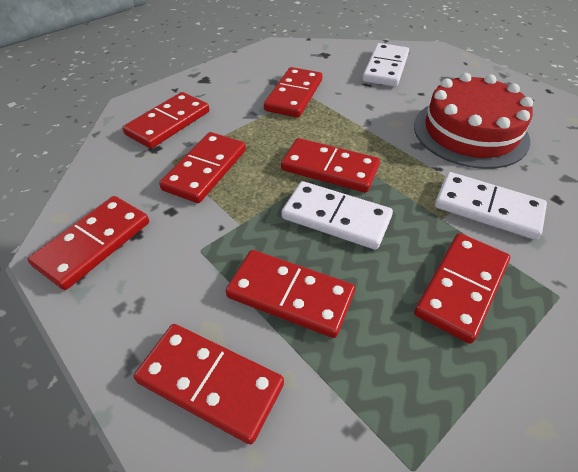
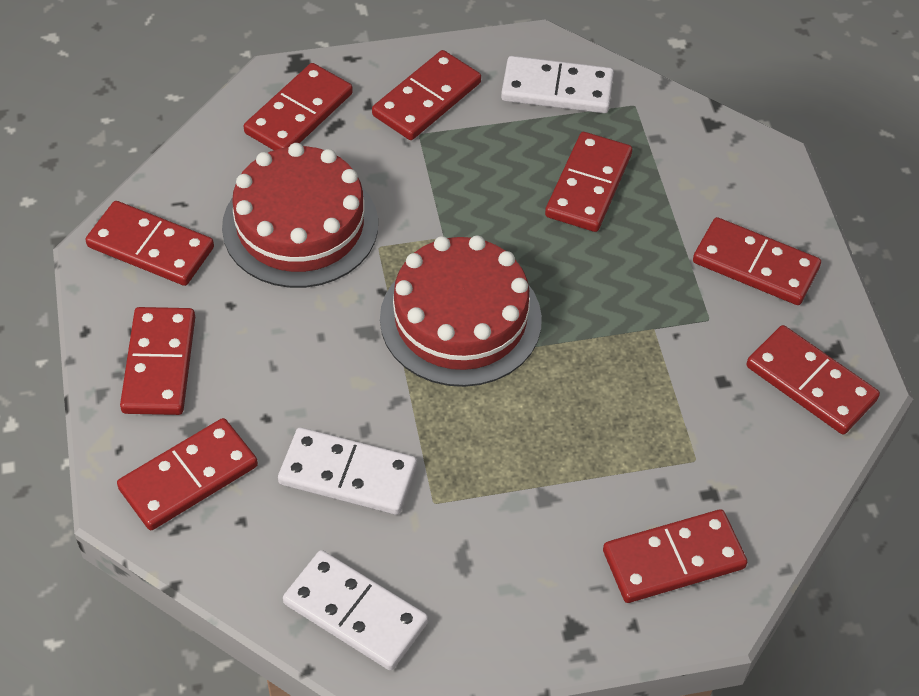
red cake: 1 -> 2
red domino: 8 -> 9

